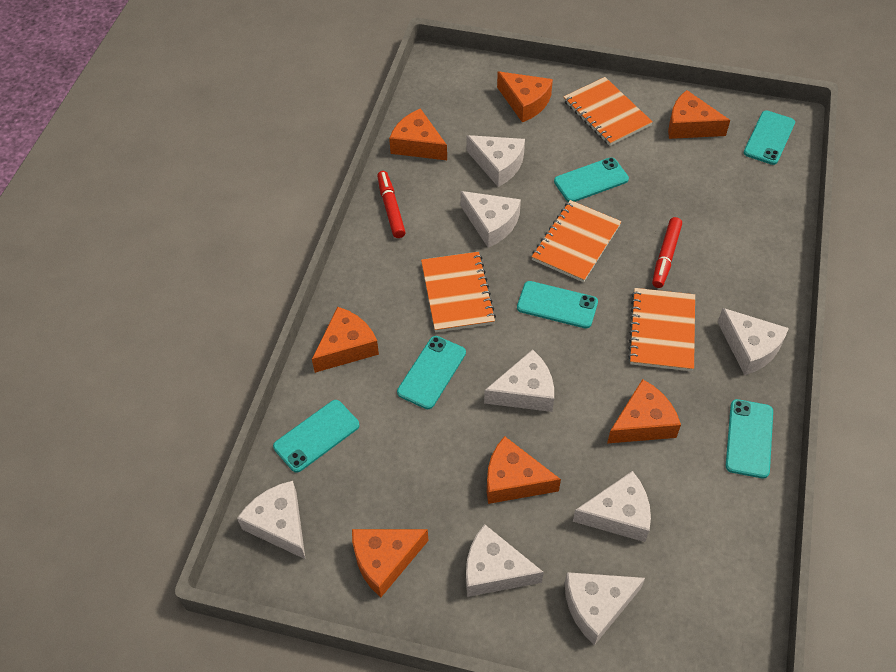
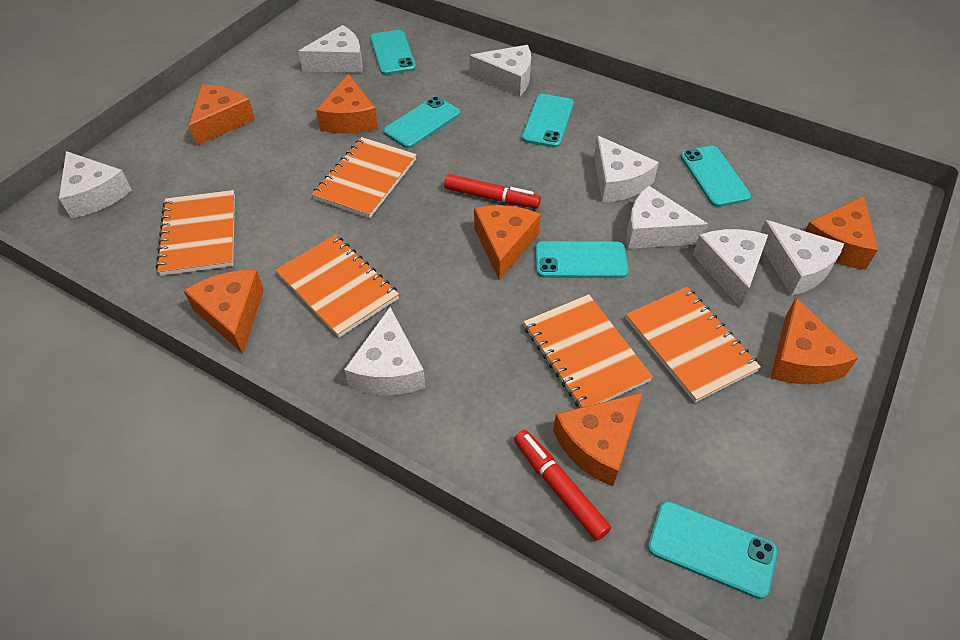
orange notebook: 4 -> 5

